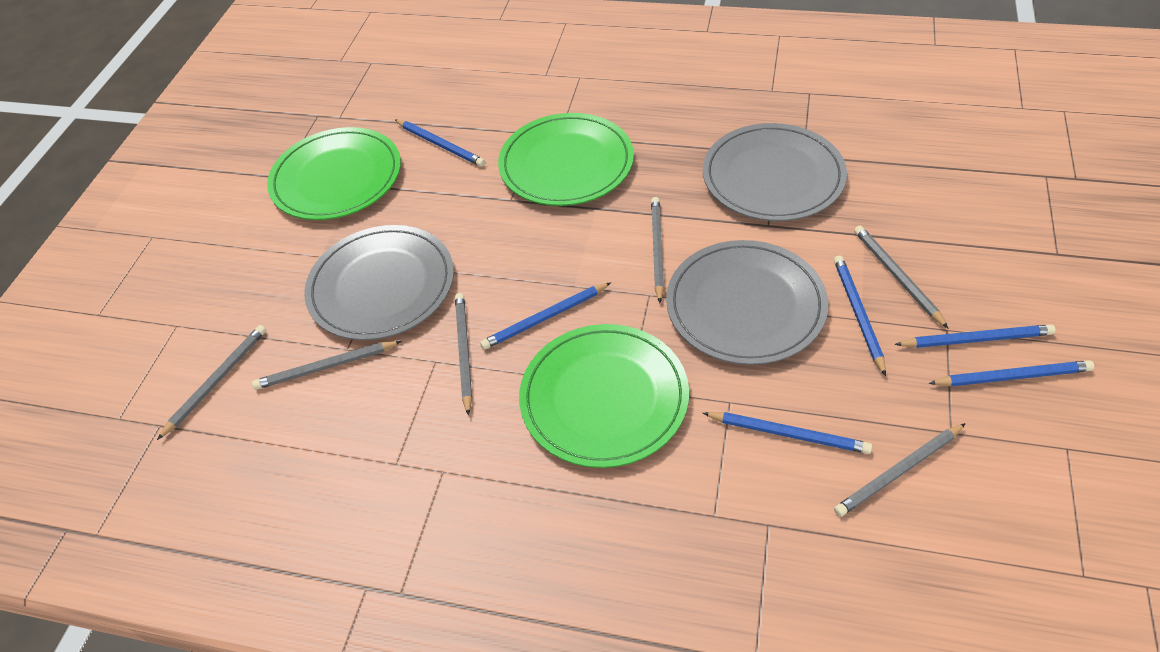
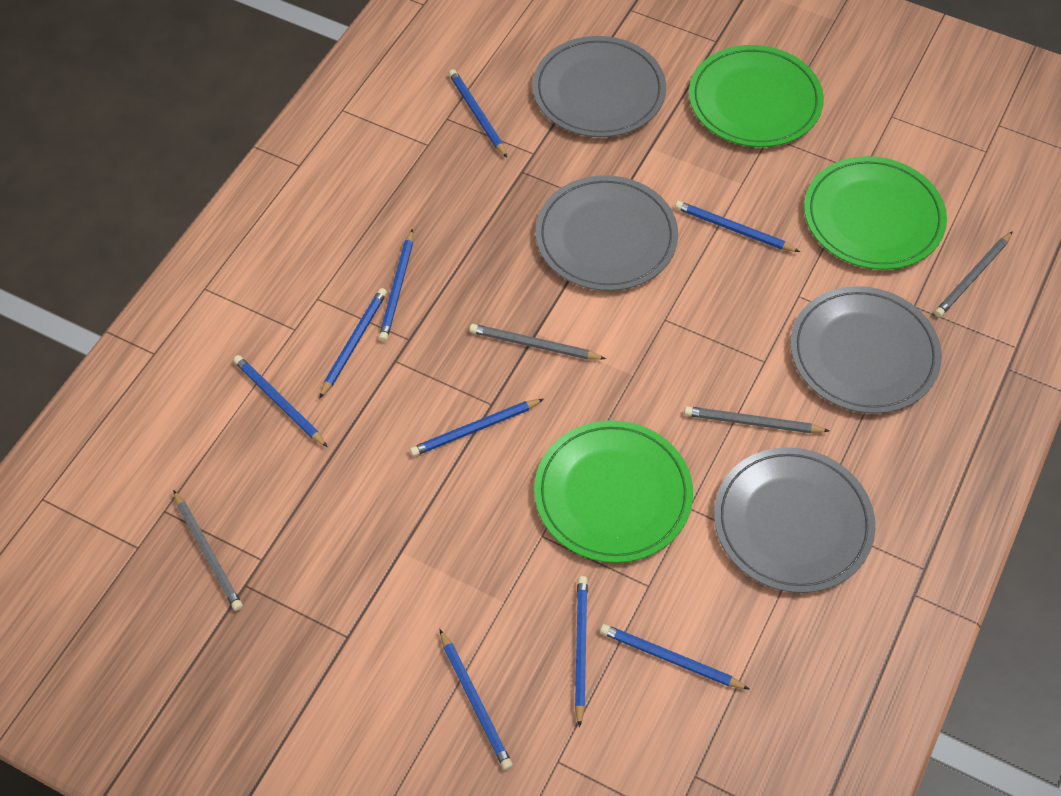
blue pencil: 6 -> 9
grey pencil: 6 -> 4
grey plate: 3 -> 4

